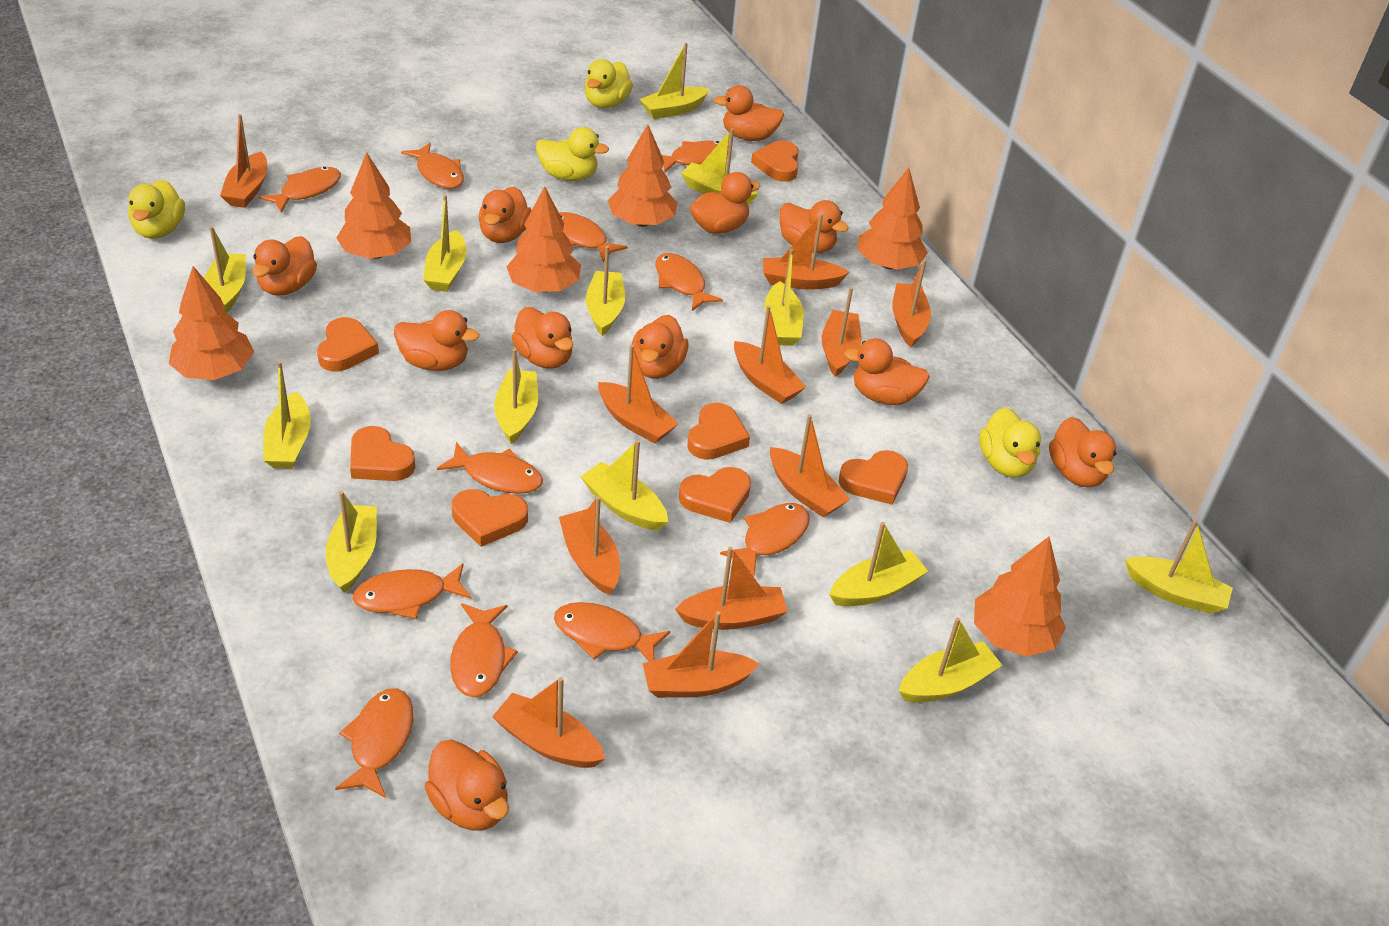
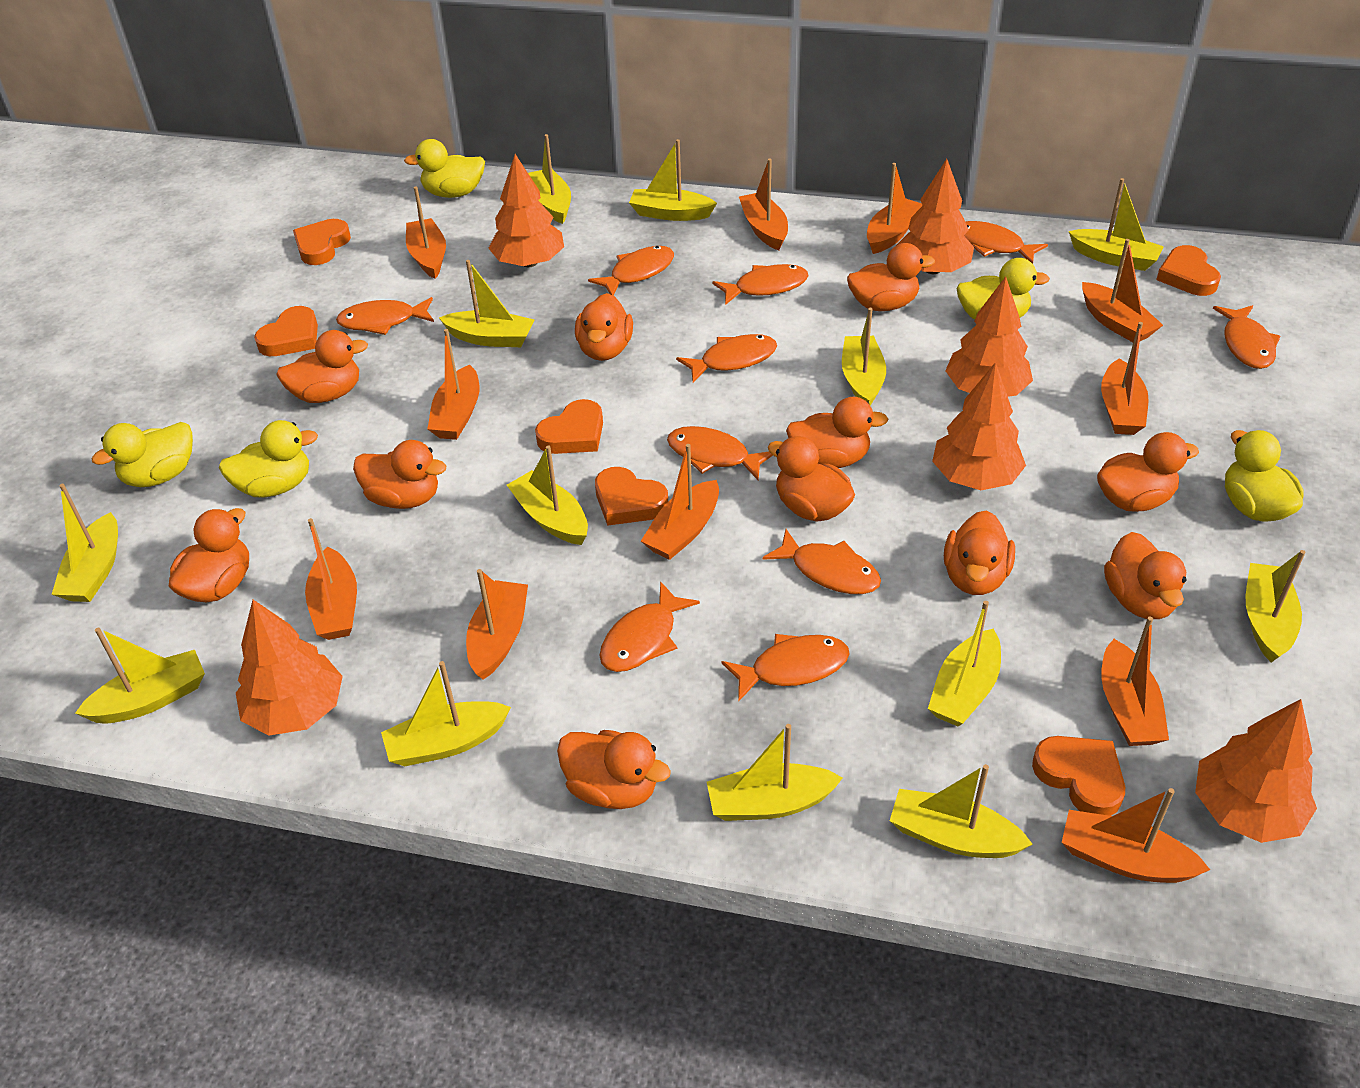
orange fish: 11 -> 10
orange heart: 7 -> 6
yellow duck: 4 -> 5

